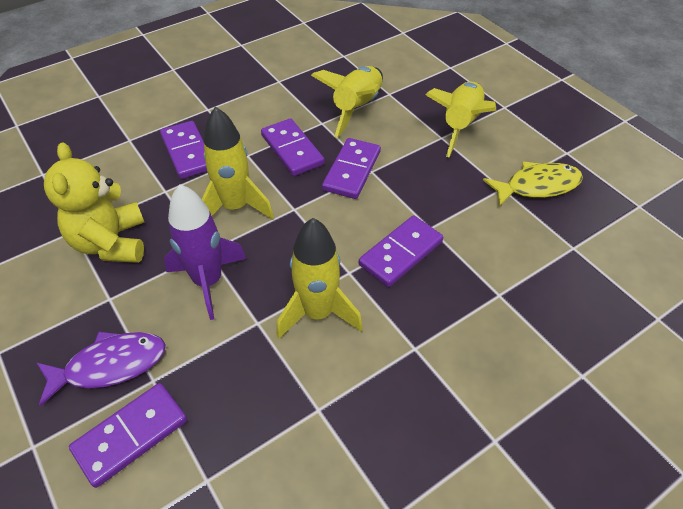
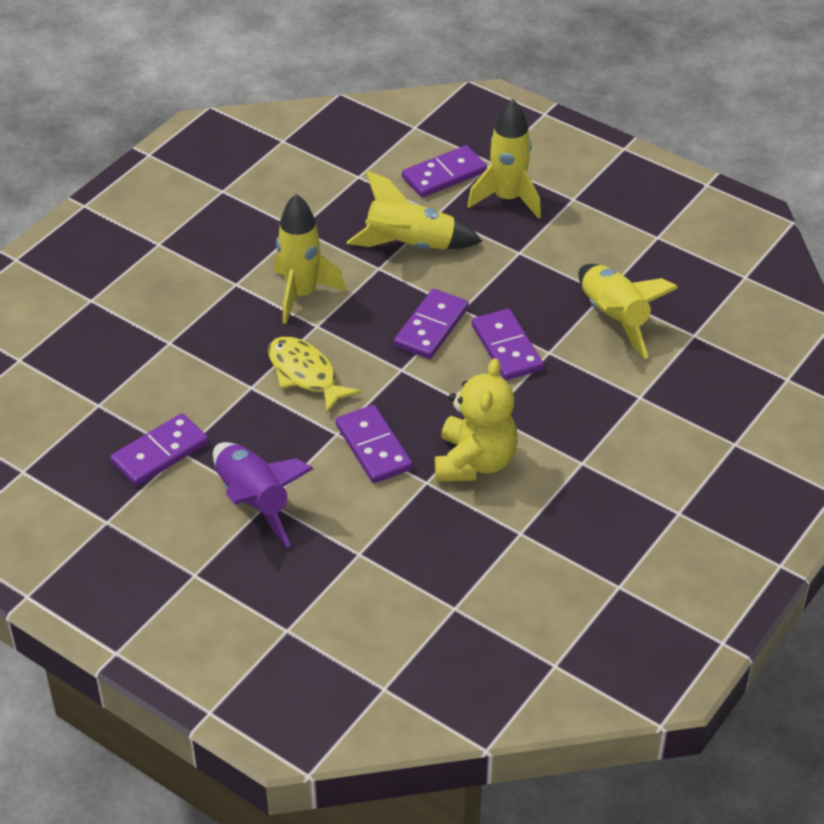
purple fish: 1 -> 0

